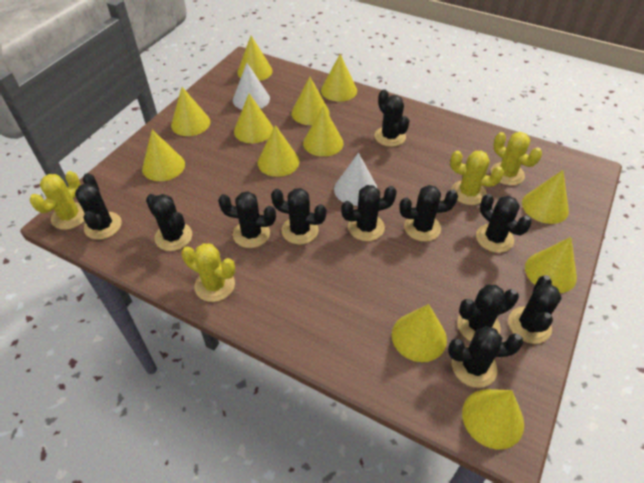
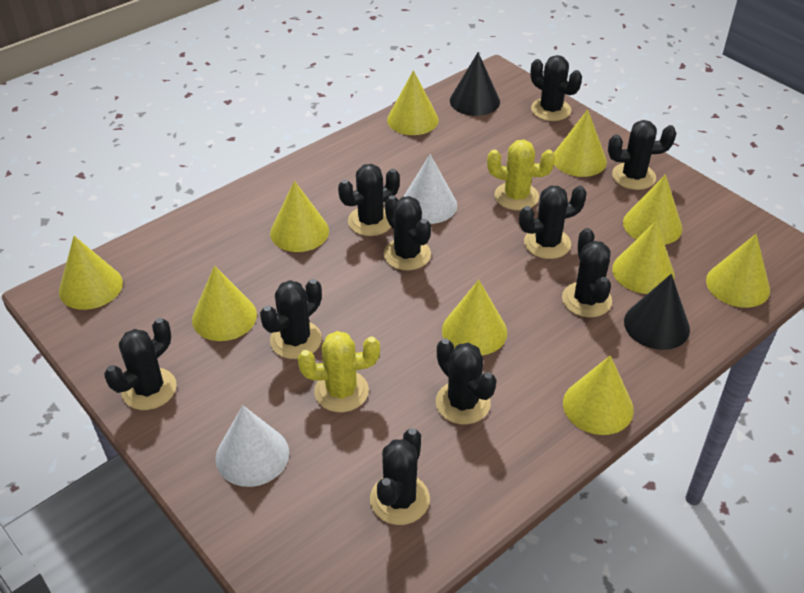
black cactus: 11 -> 10
black cone: 0 -> 2
yellow cactus: 4 -> 2
yellow cone: 12 -> 10

